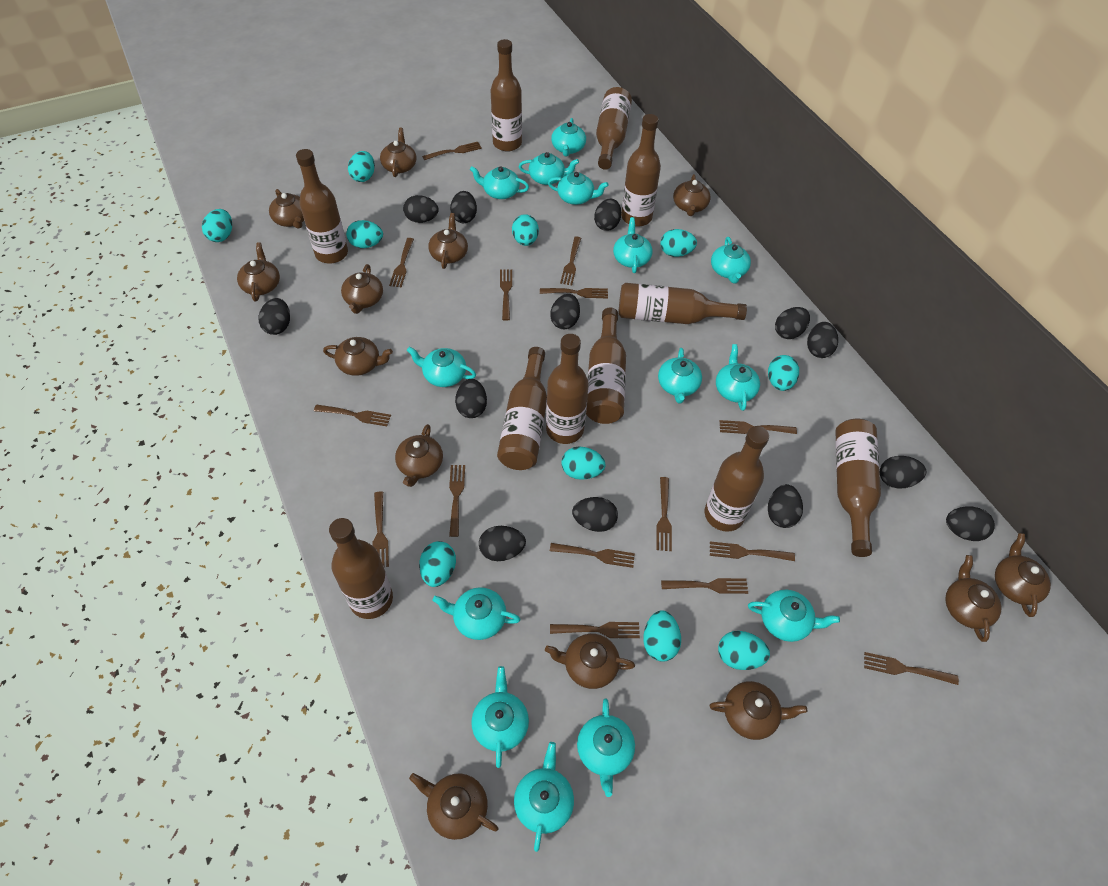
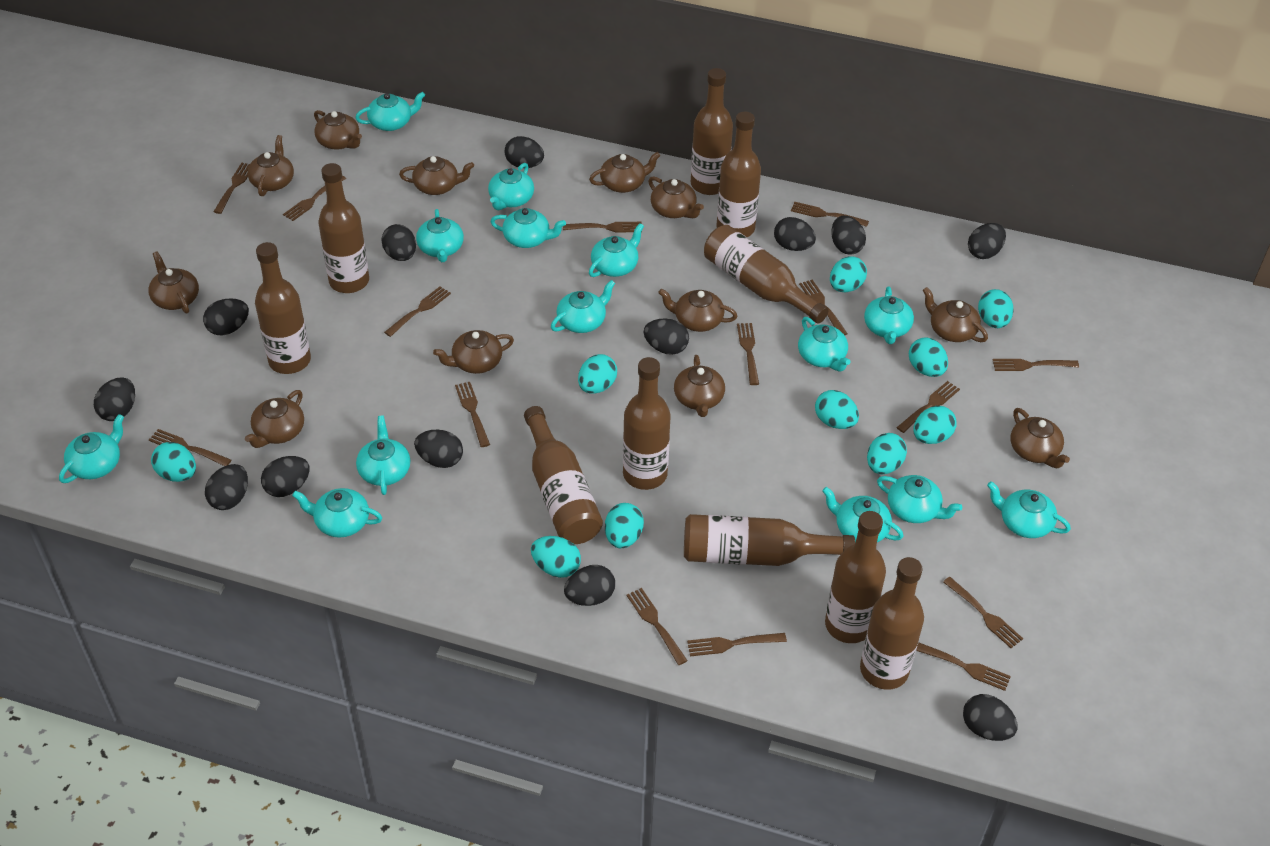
brown bottle: 11 -> 10
brown teapot: 13 -> 12

